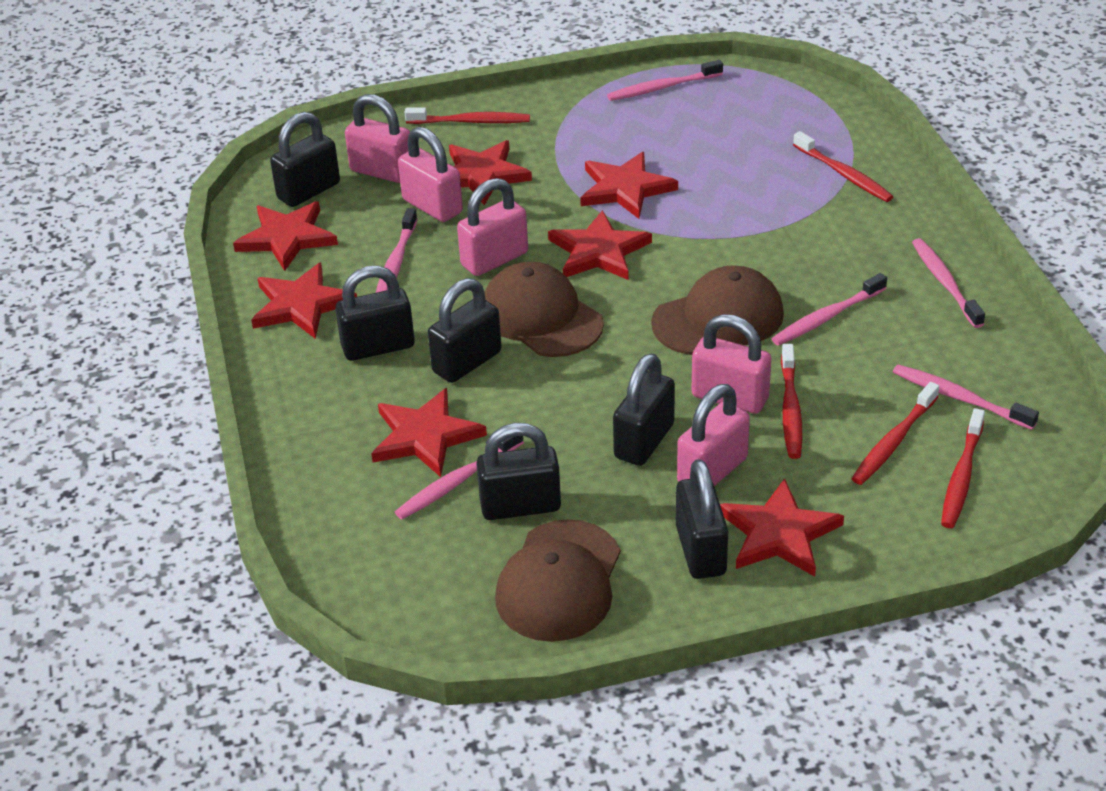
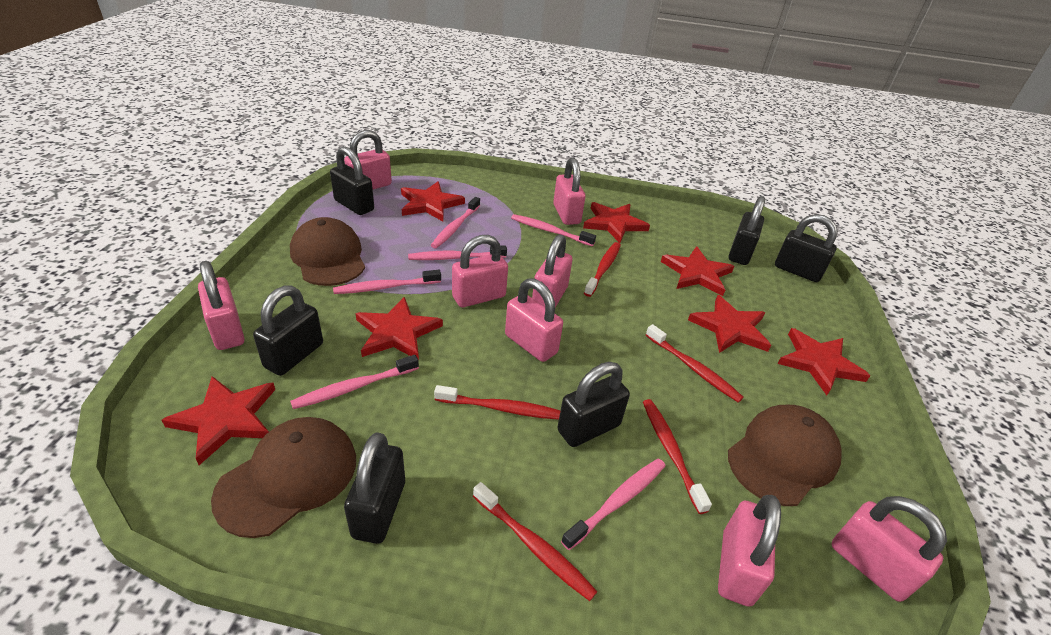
pink padlock: 5 -> 8

